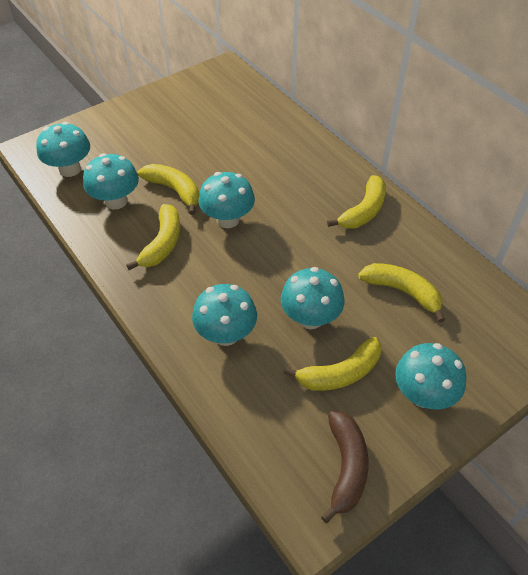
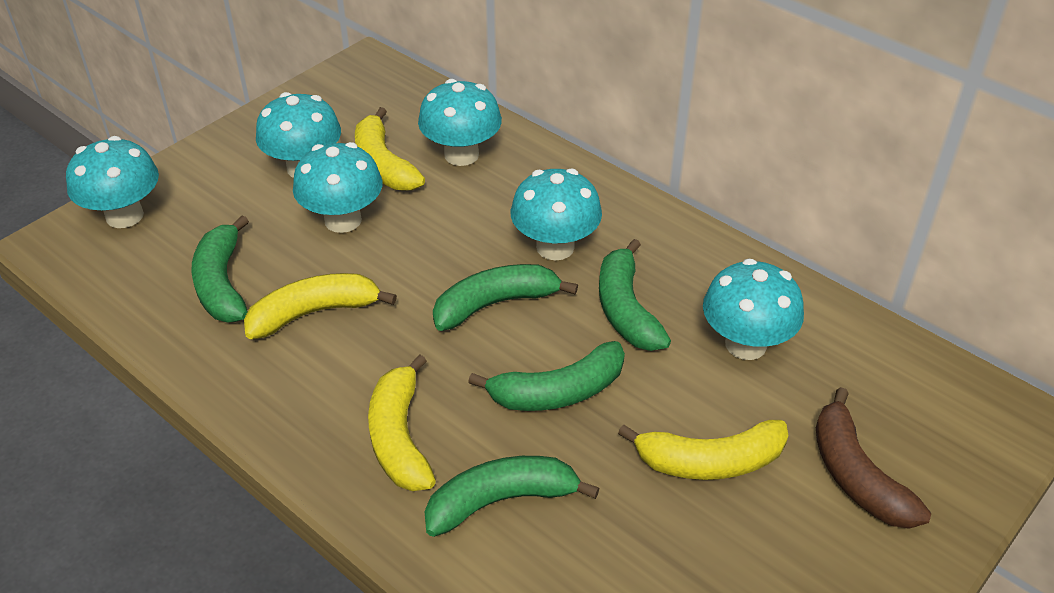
green banana: 0 -> 5
yellow banana: 5 -> 4

